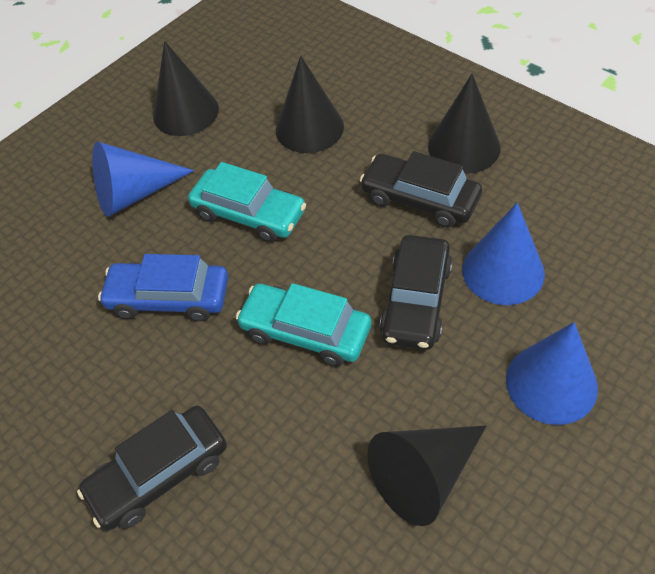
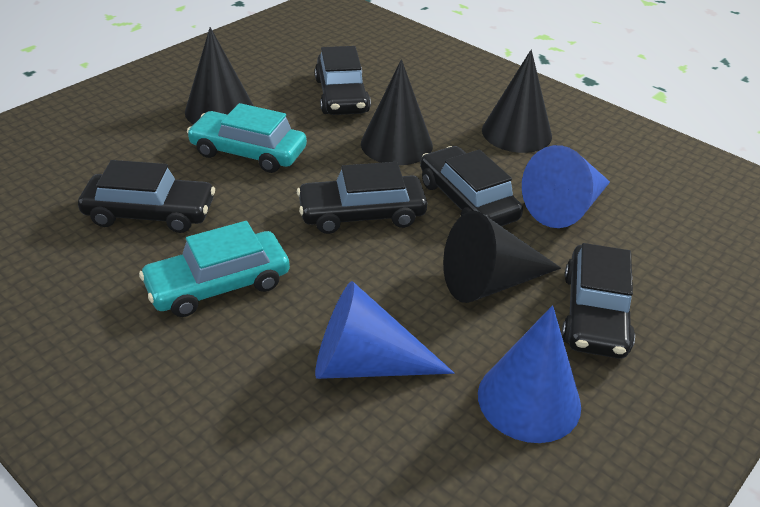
black car: 3 -> 5
blue car: 1 -> 0

